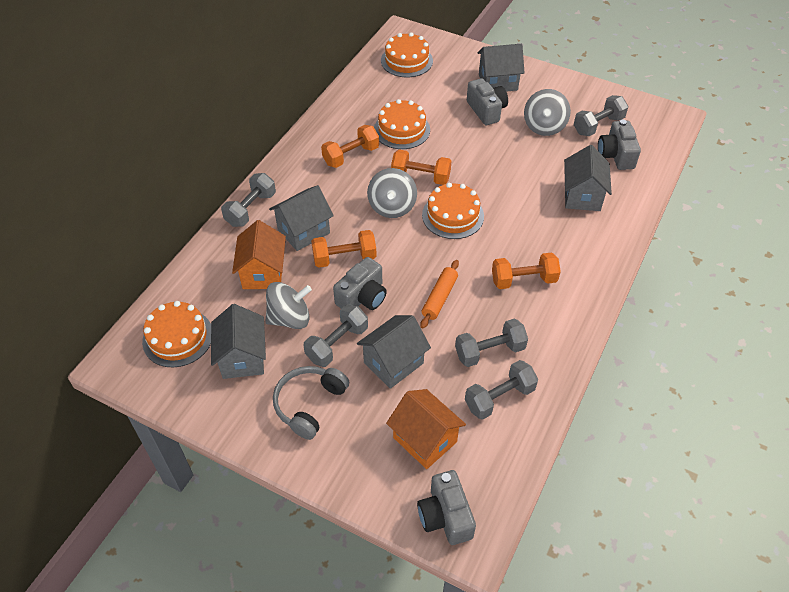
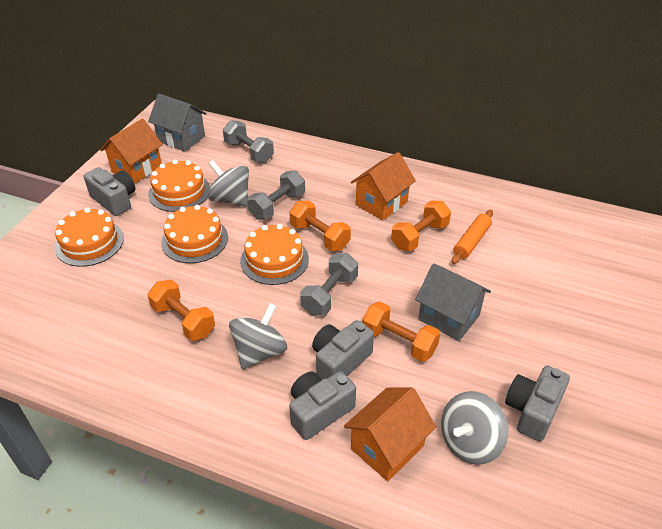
grey dumbbell: 5 -> 3
grey headphones: 1 -> 0
grey house: 5 -> 2
orange house: 2 -> 3

